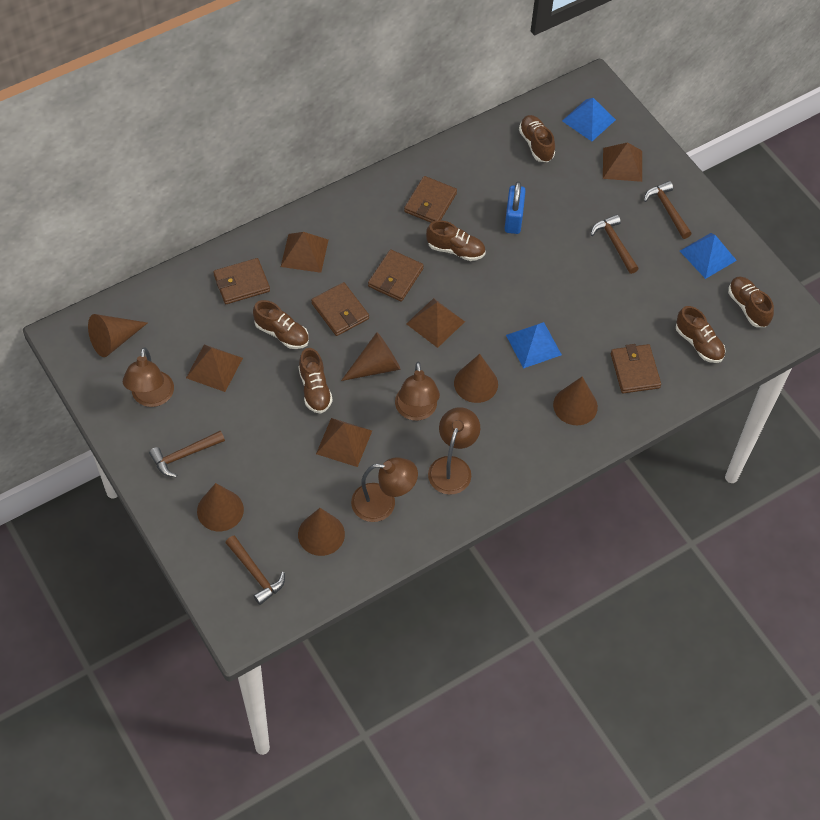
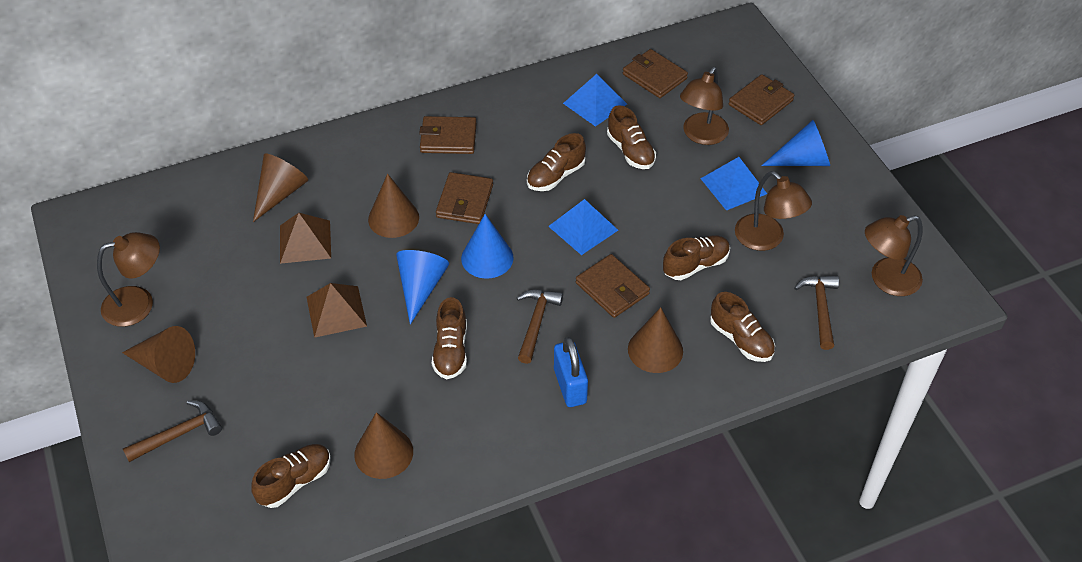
blue cone: 0 -> 3
brown cone: 6 -> 5
brown hammer: 4 -> 3
brown pyramid: 5 -> 2

